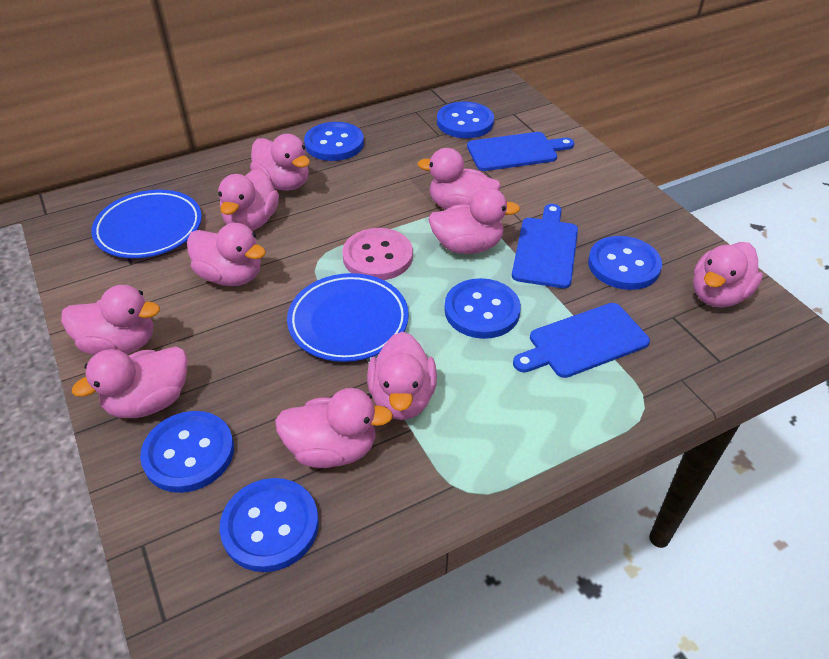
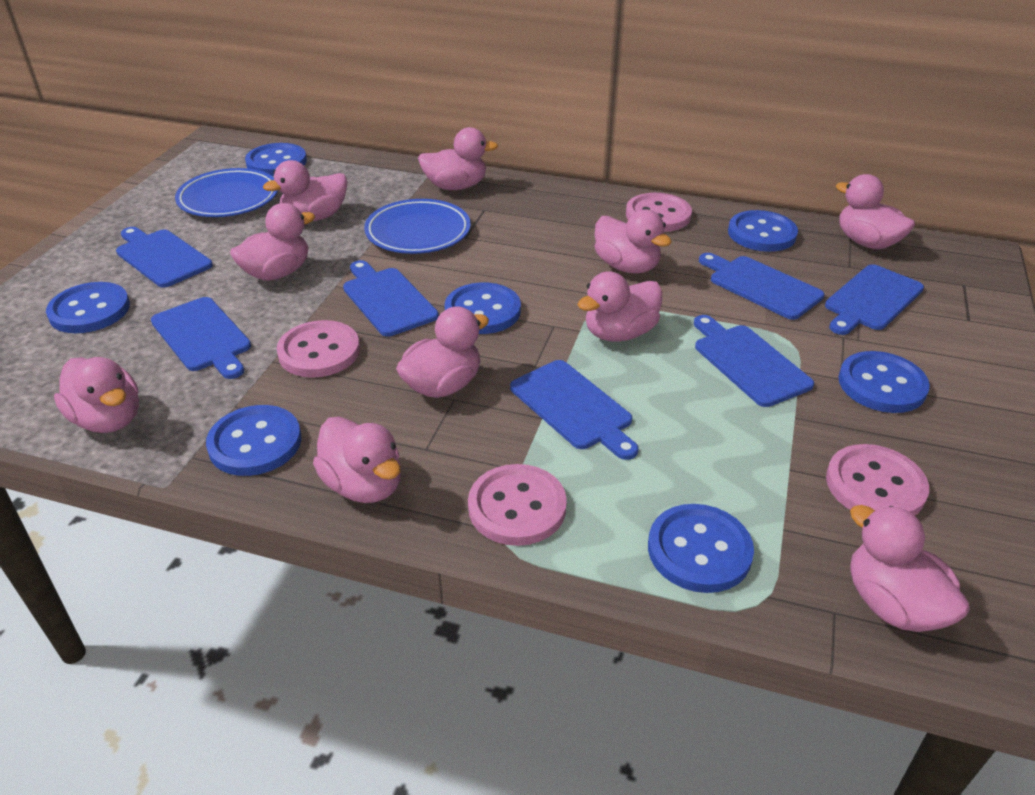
blue button: 6 -> 7
blue cutting board: 3 -> 7
pink button: 1 -> 4

